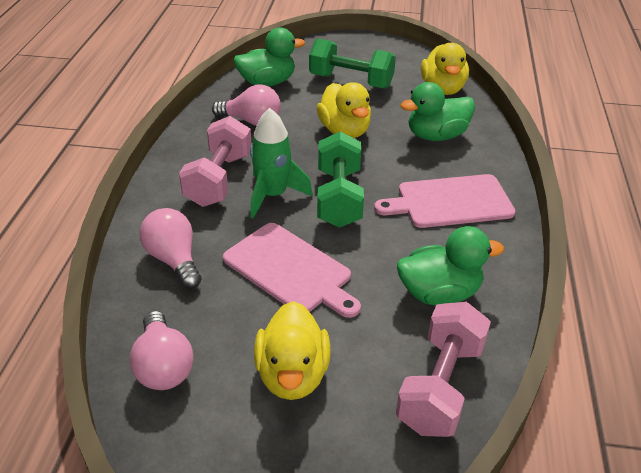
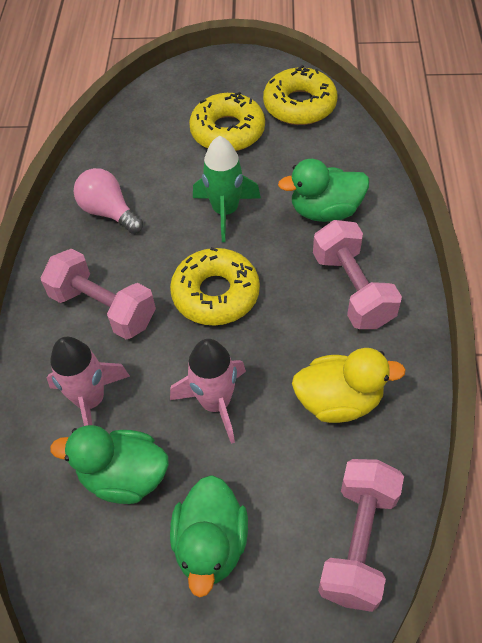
green dumbbell: 2 -> 0
pink cutting board: 2 -> 0
pink dumbbell: 2 -> 3
pink light bulb: 3 -> 1
pink rocket: 0 -> 2
yellow donut: 0 -> 3
yellow duck: 3 -> 1

